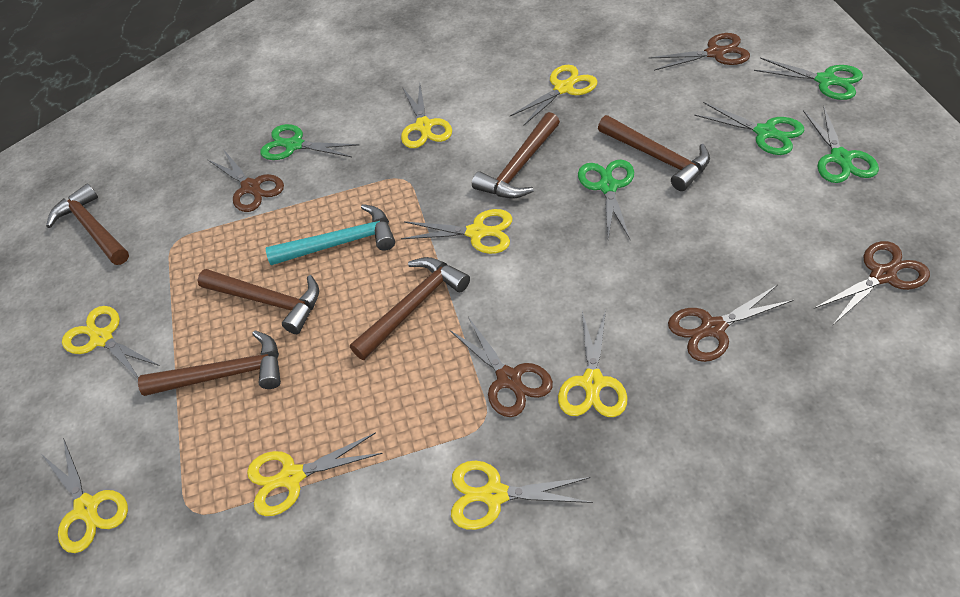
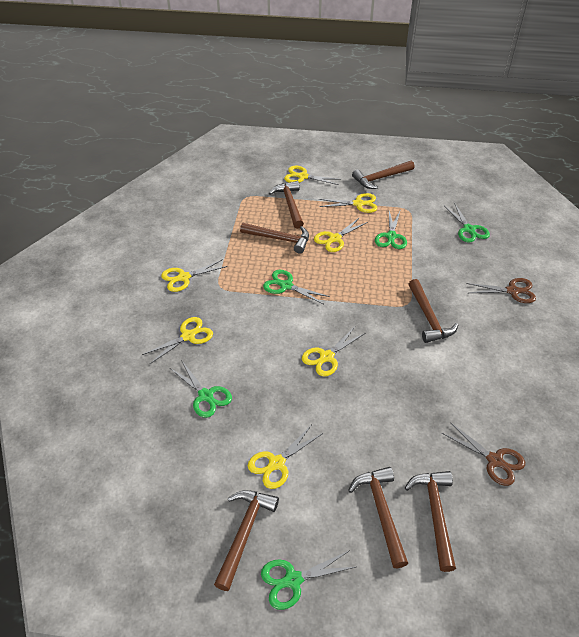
brown hammer: 6 -> 7
brown scissors: 5 -> 2
turquoise hammer: 1 -> 0
yellow scissors: 8 -> 7

